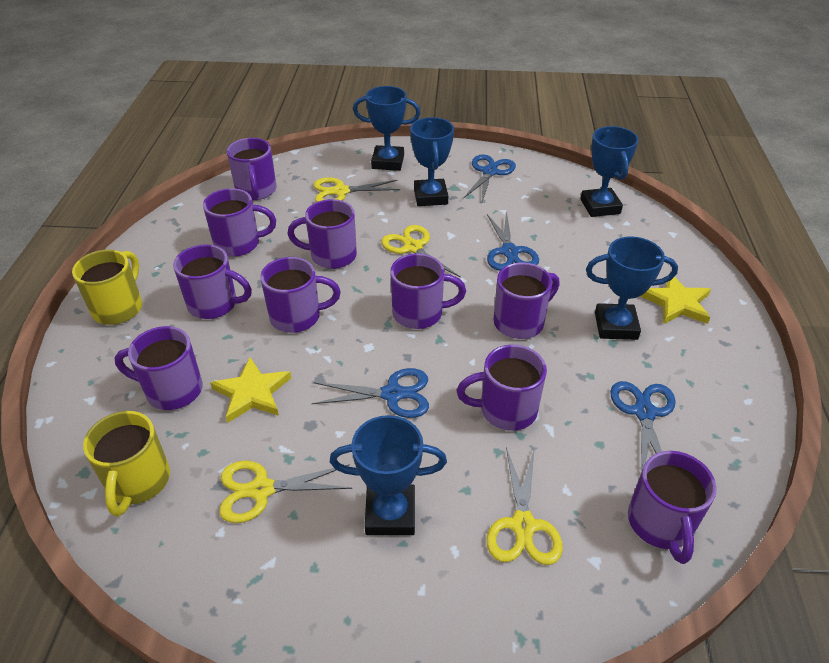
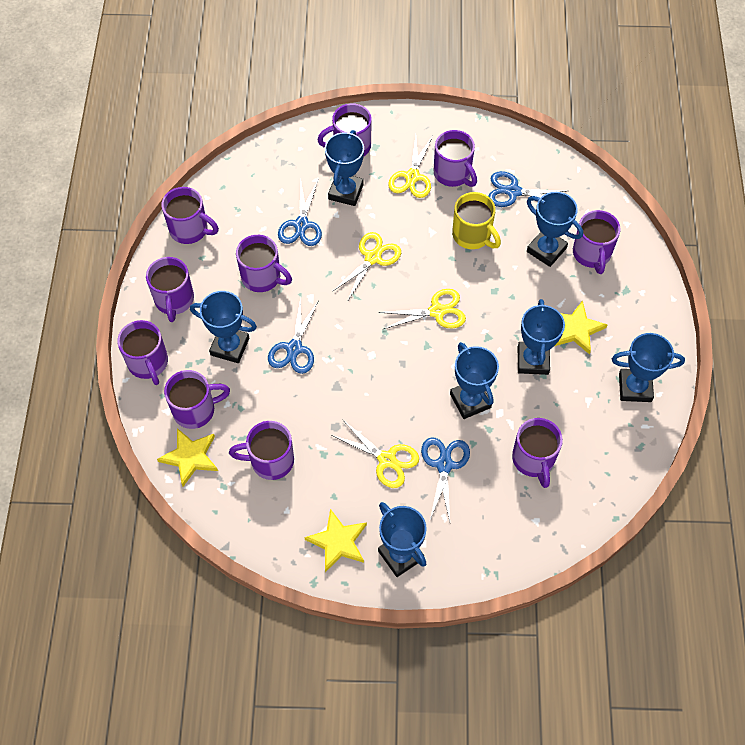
blue trophy: 5 -> 7
yellow mug: 2 -> 1
yellow star: 2 -> 3

